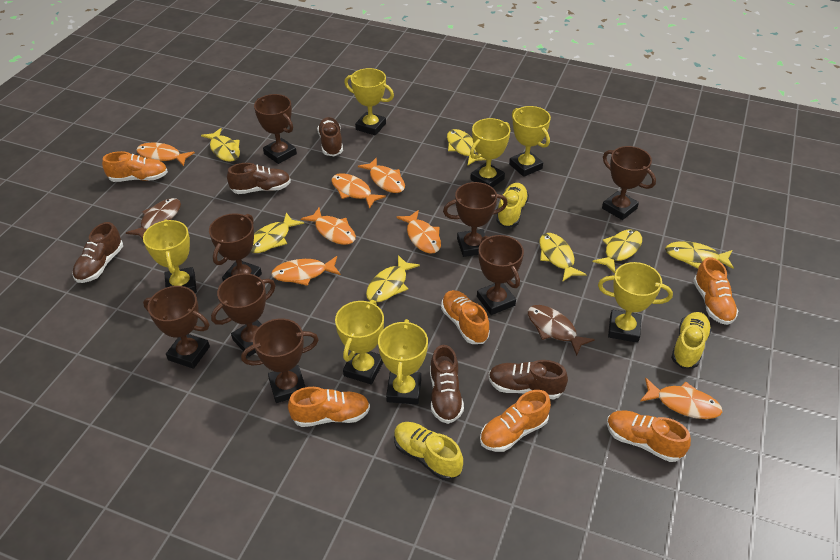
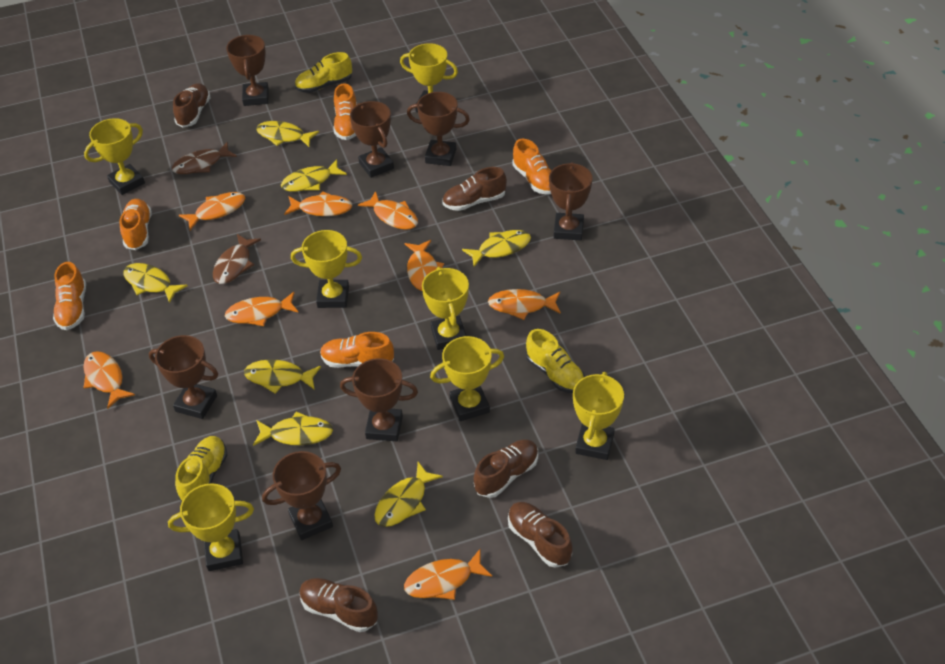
brown trophy: 8 -> 7
orange fish: 7 -> 8
orange shoe: 6 -> 5

